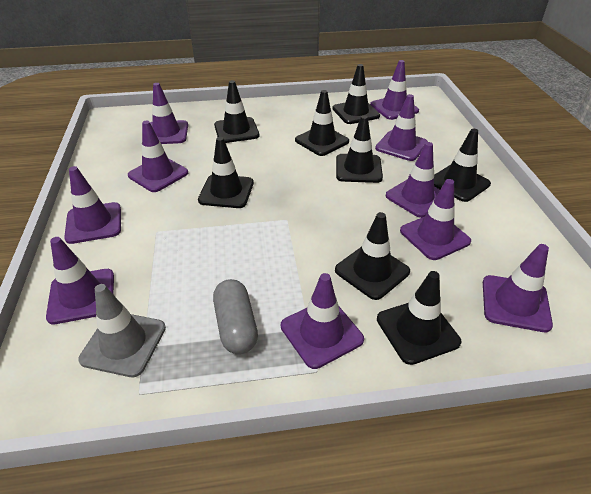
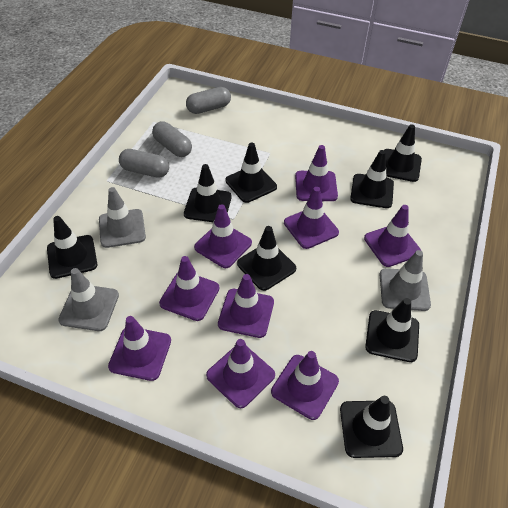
grey capsule: 1 -> 3
grey traffic cone: 1 -> 3
purple traffic cone: 10 -> 9

